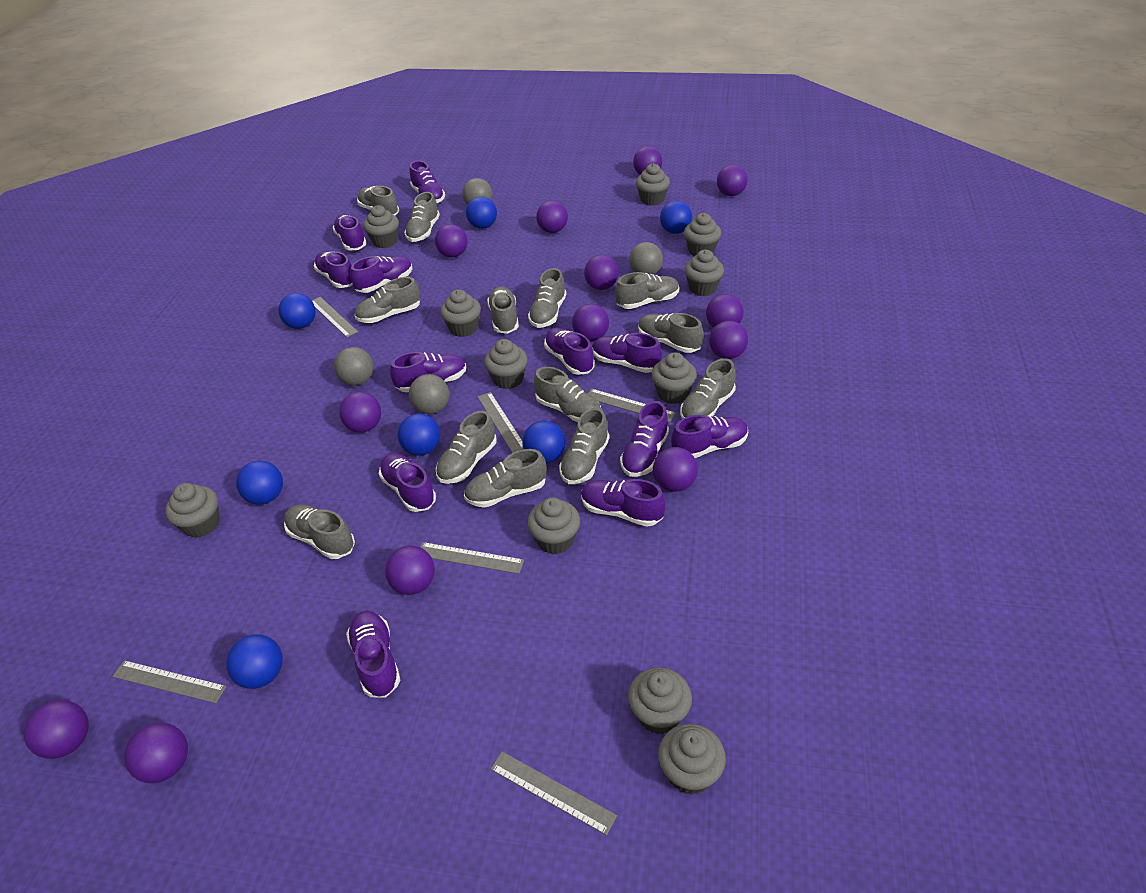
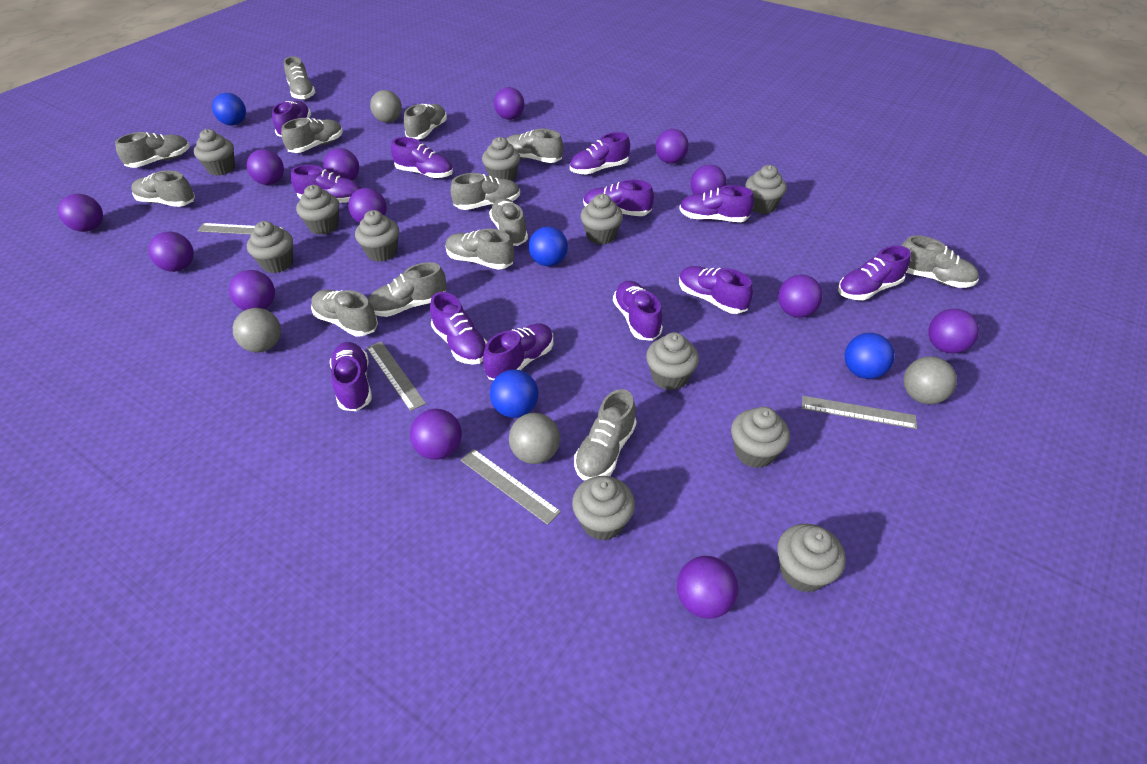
blue ball: 7 -> 4
grey ruler: 6 -> 4

